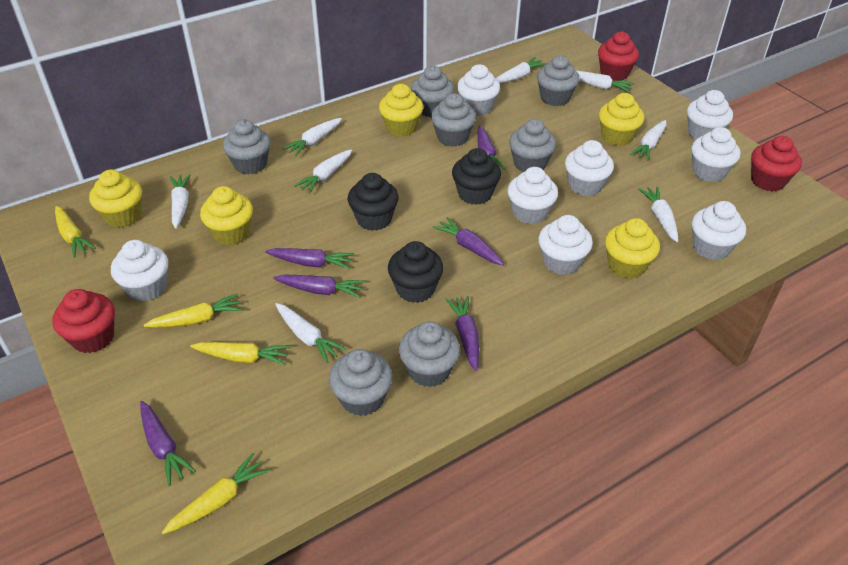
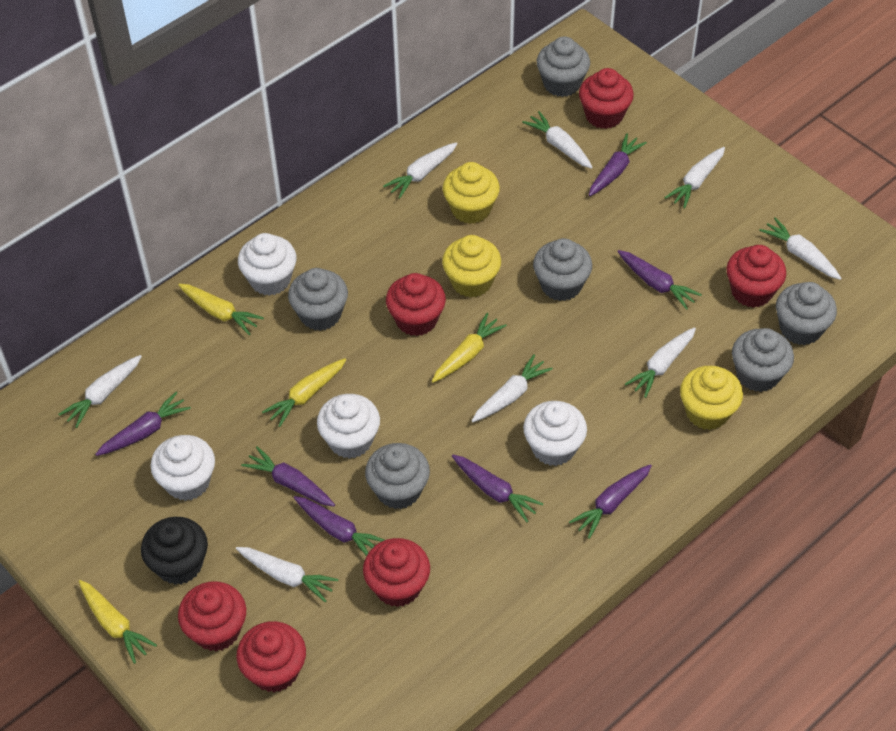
black cupcake: 3 -> 1
grey cupcake: 7 -> 6
purple carrot: 6 -> 7
red cupcake: 3 -> 6
white cupcake: 8 -> 4
yellow cupcake: 5 -> 3

